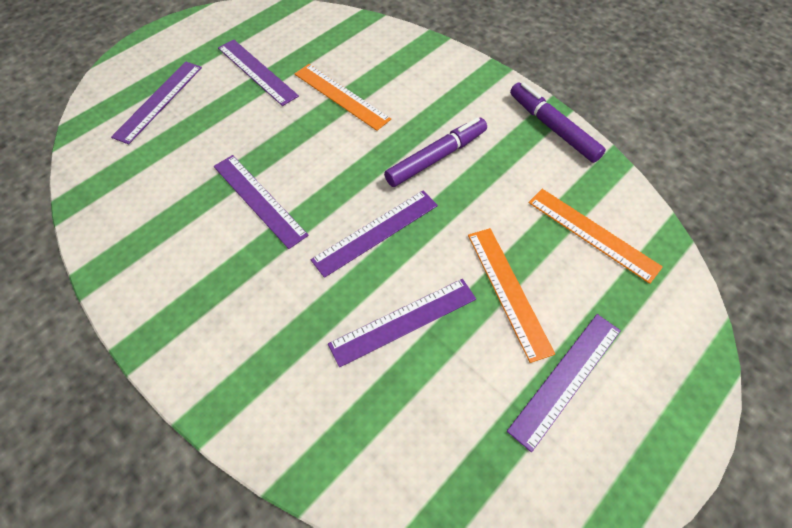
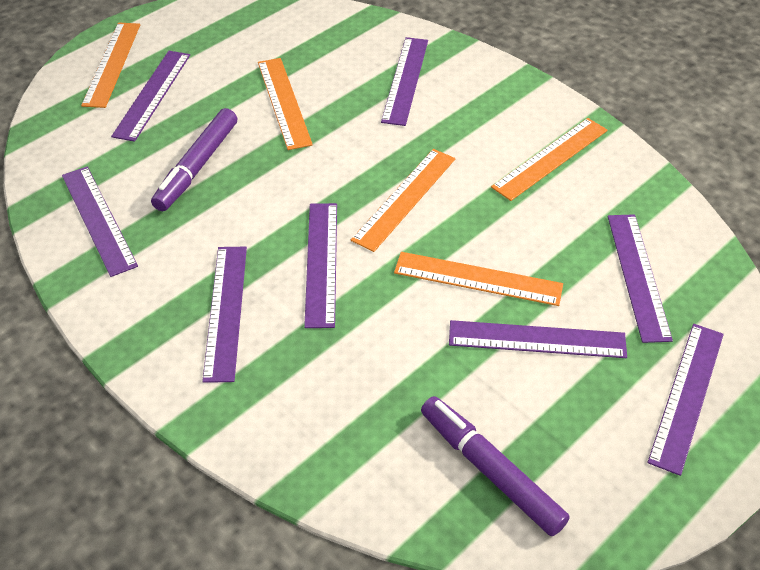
orange ruler: 3 -> 5
purple ruler: 6 -> 8

